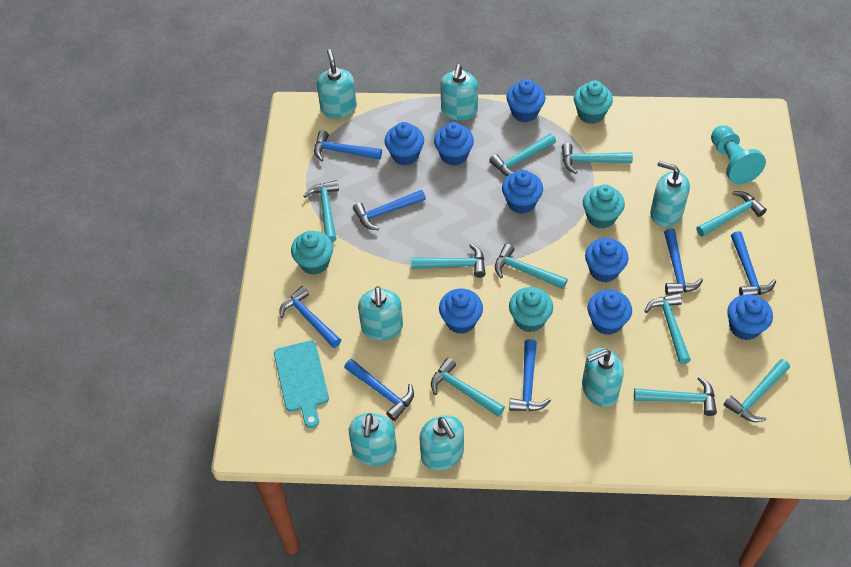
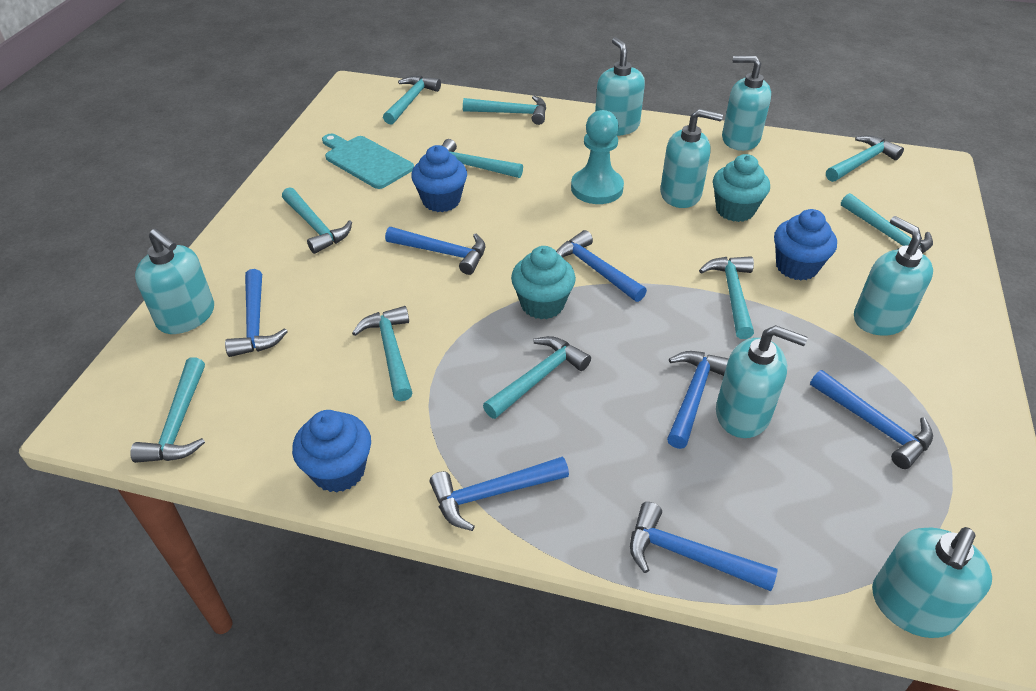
blue cupcake: 8 -> 3
turquoise cupcake: 4 -> 2

